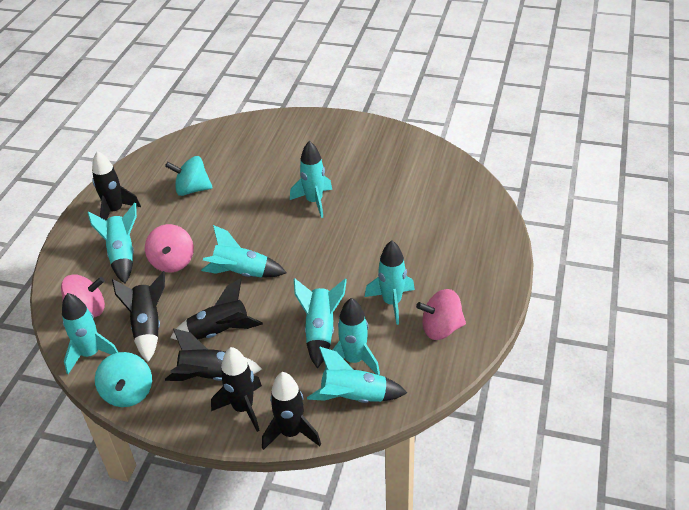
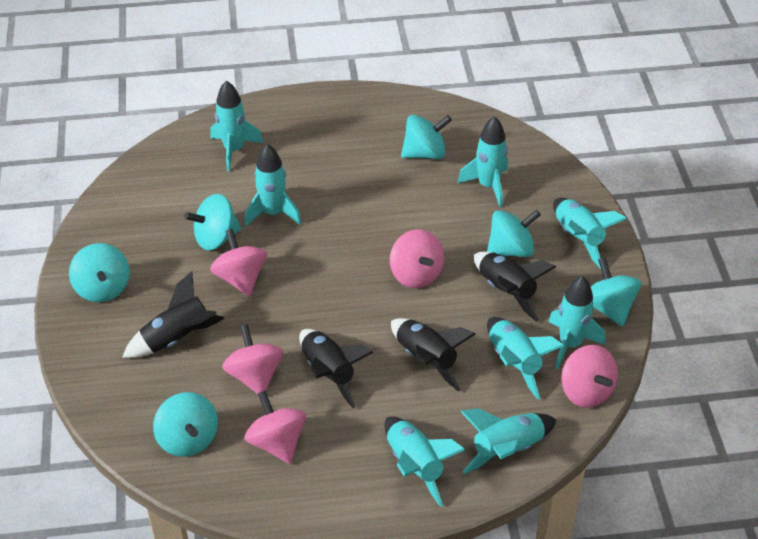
black rocket: 6 -> 4
pink spinning top: 3 -> 5
turquoise spinning top: 2 -> 6

